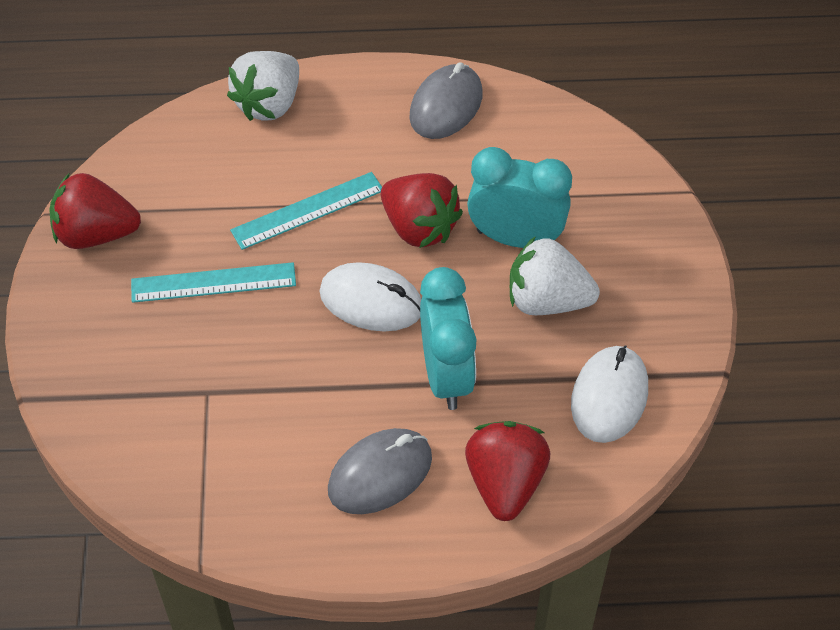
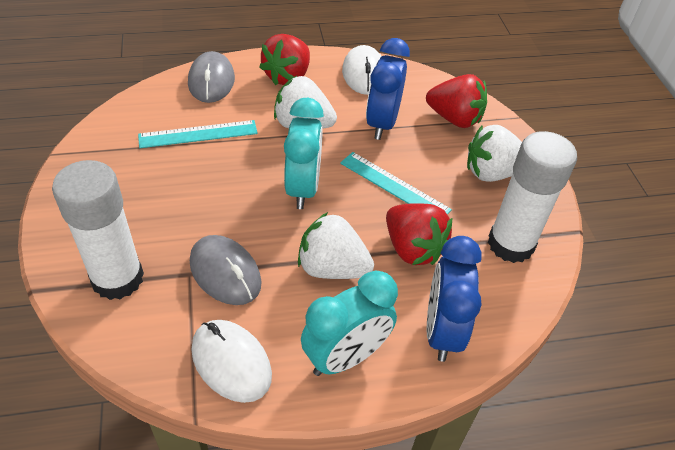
blue clock: 0 -> 2
white glue stick: 0 -> 2
white strawberry: 2 -> 3

